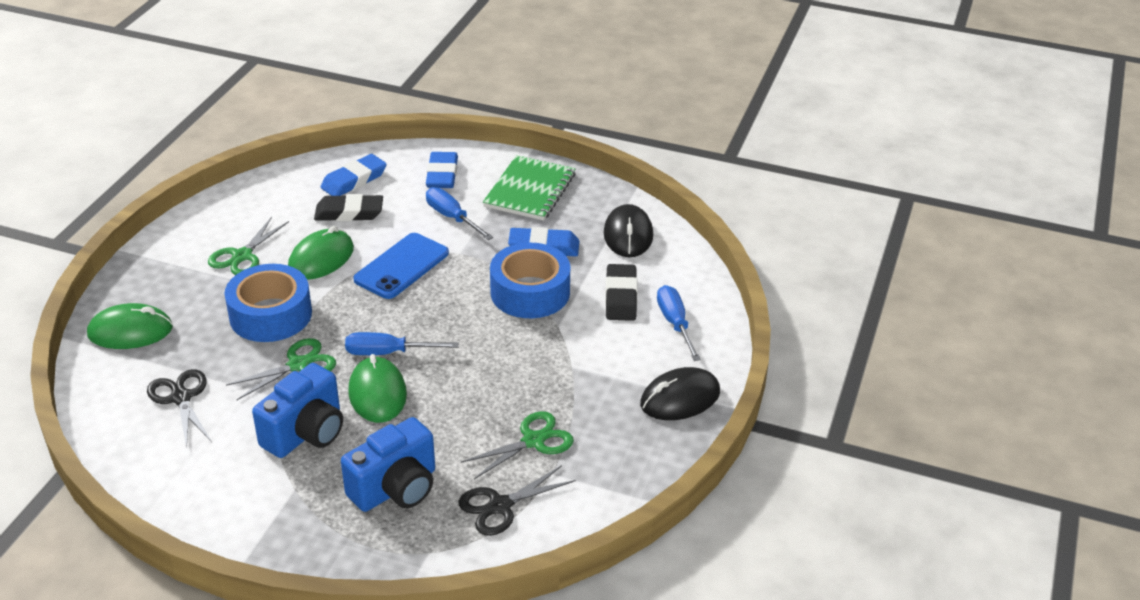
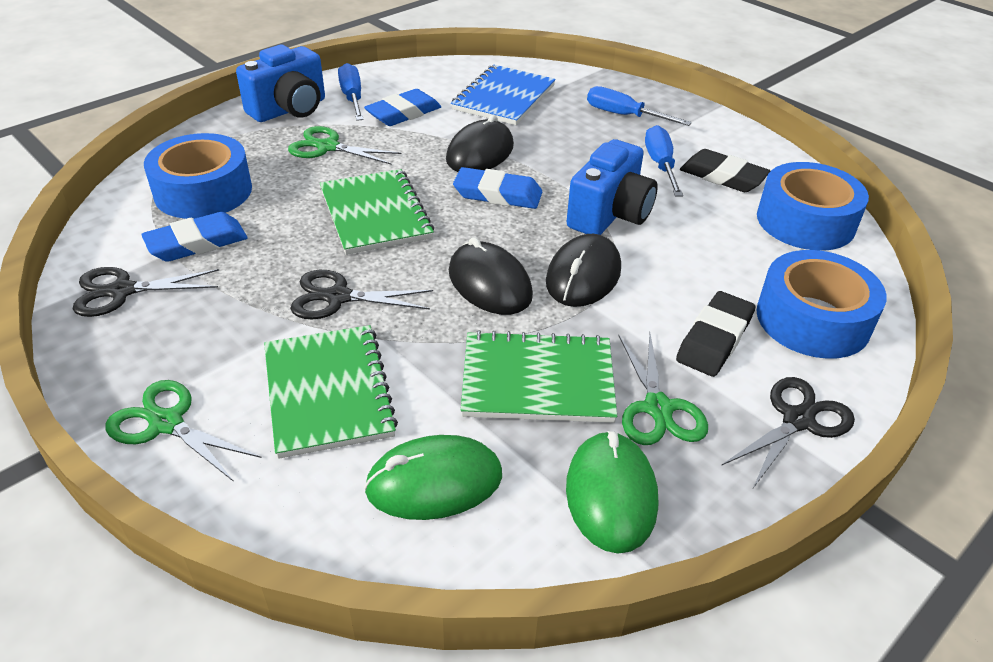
black mouse: 2 -> 3
black scissors: 2 -> 3
blue notebook: 0 -> 1
blue phone: 1 -> 0
blue tape: 2 -> 3
green mouse: 3 -> 2
green notebook: 1 -> 3

